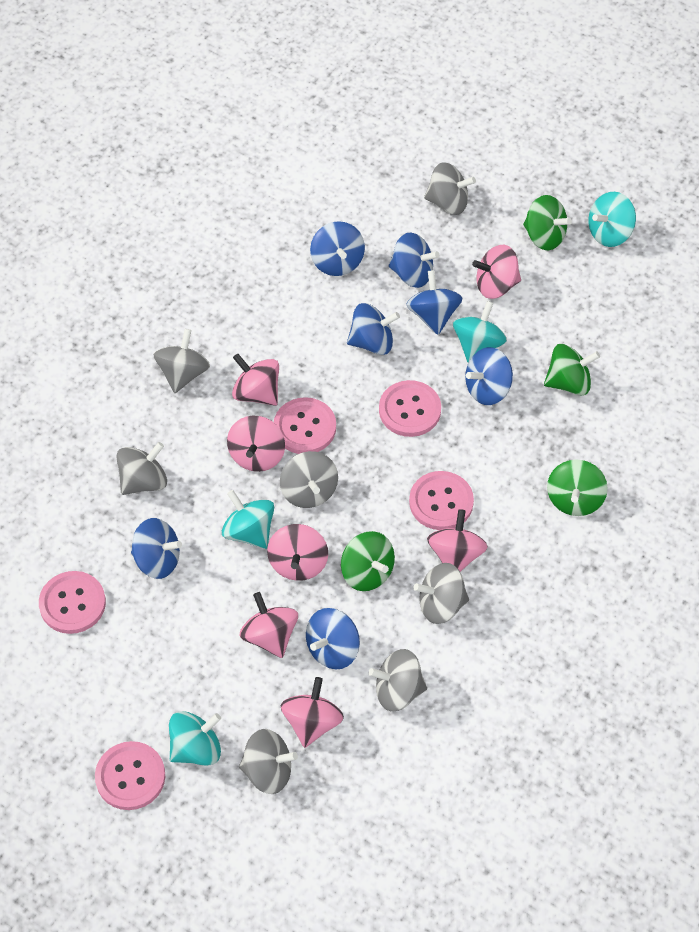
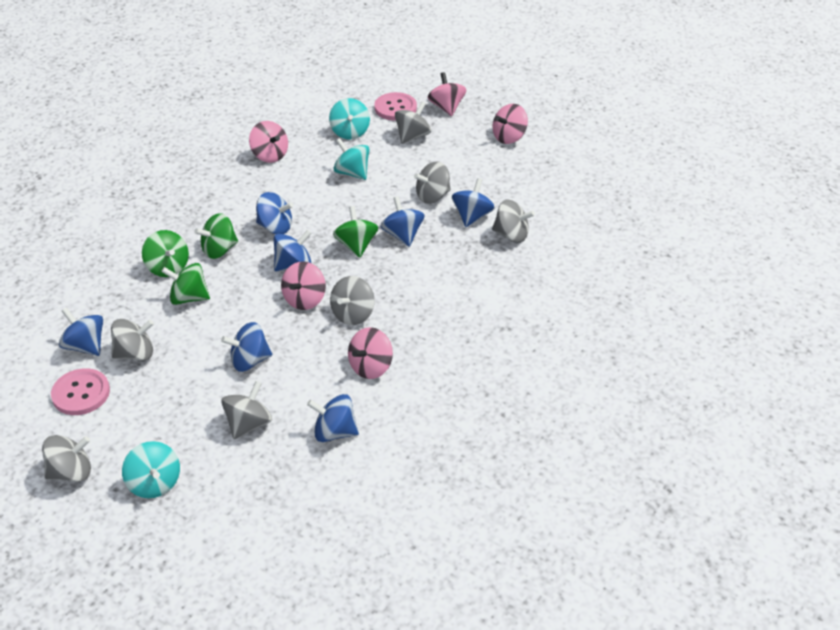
pink button: 5 -> 2
pink spinning top: 7 -> 5
turquoise spinning top: 4 -> 3

